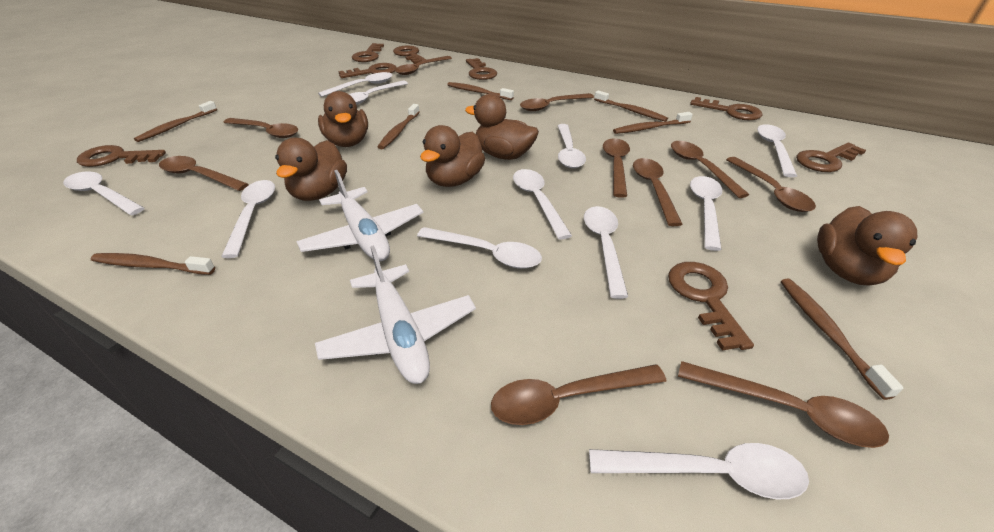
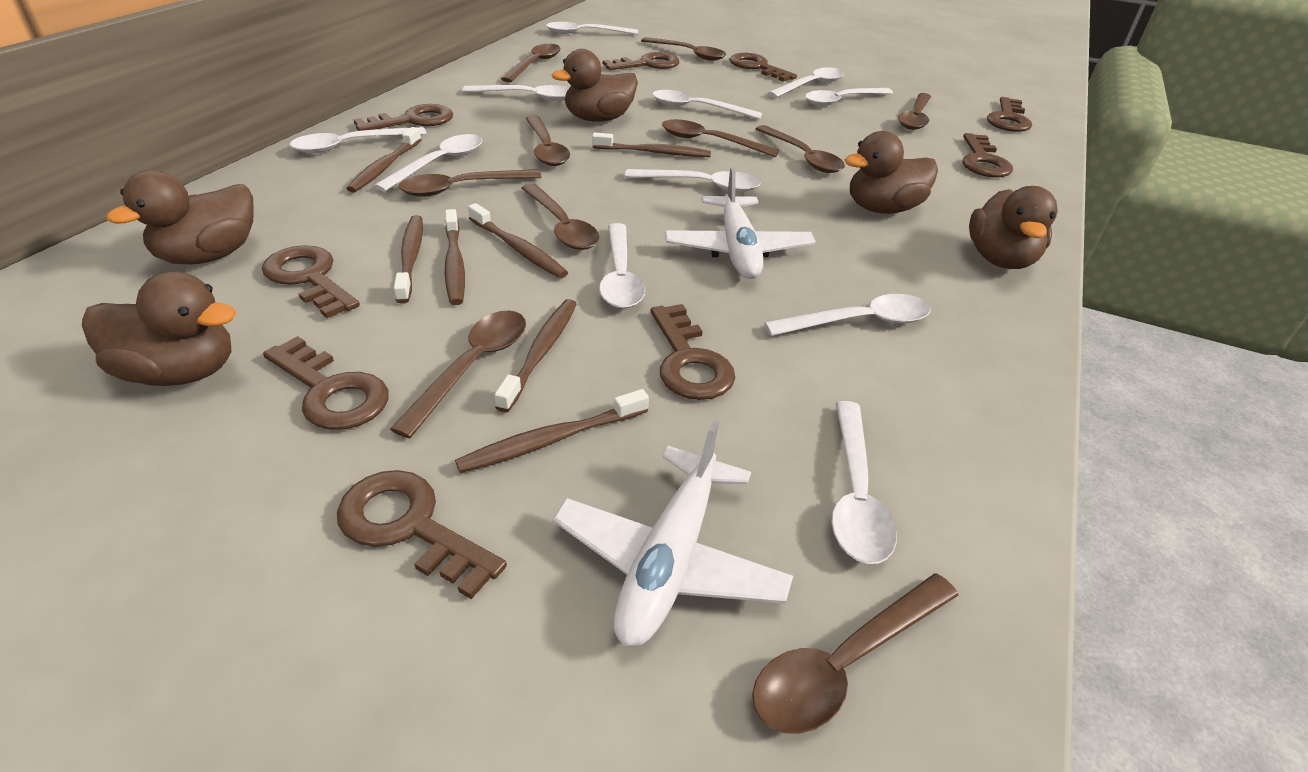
brown key: 8 -> 9

